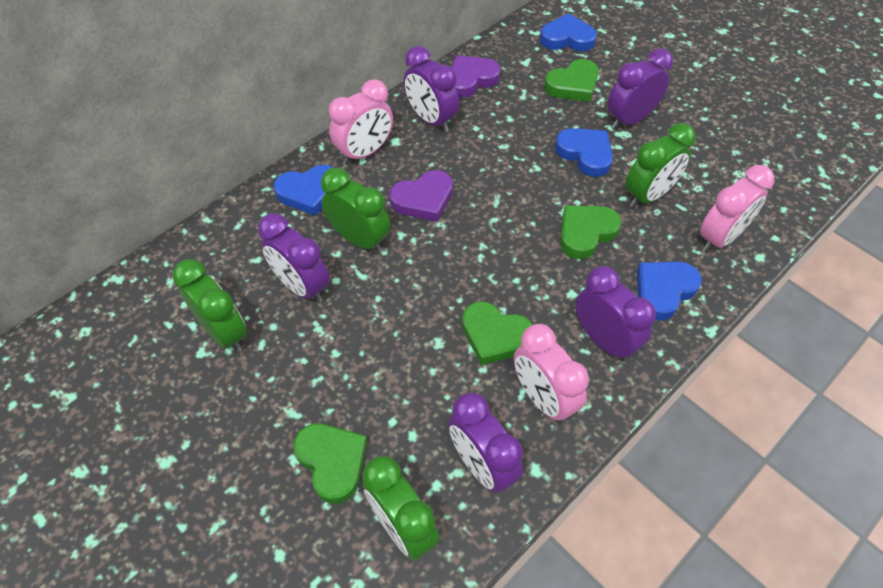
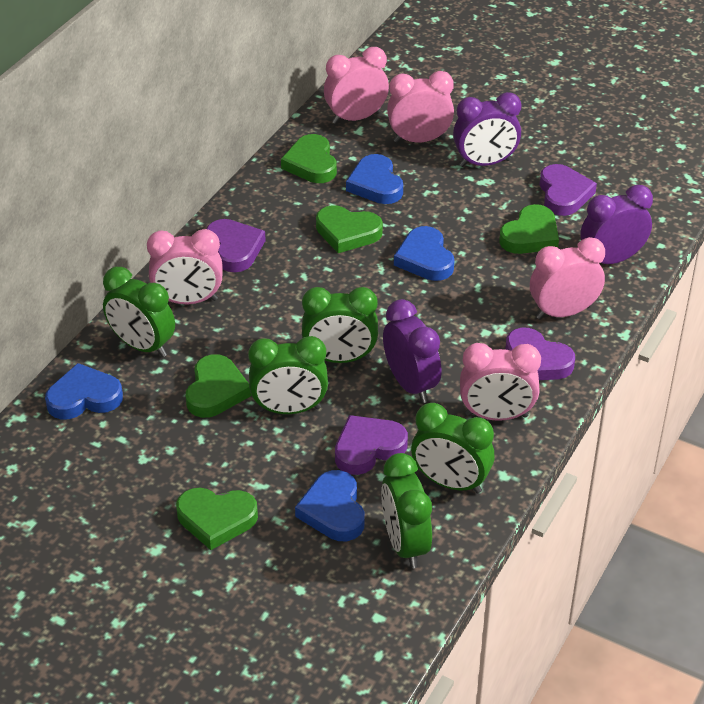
green clock: 4 -> 5
green heart: 4 -> 5
pink clock: 3 -> 5
purple clock: 5 -> 3
purple heart: 2 -> 4

